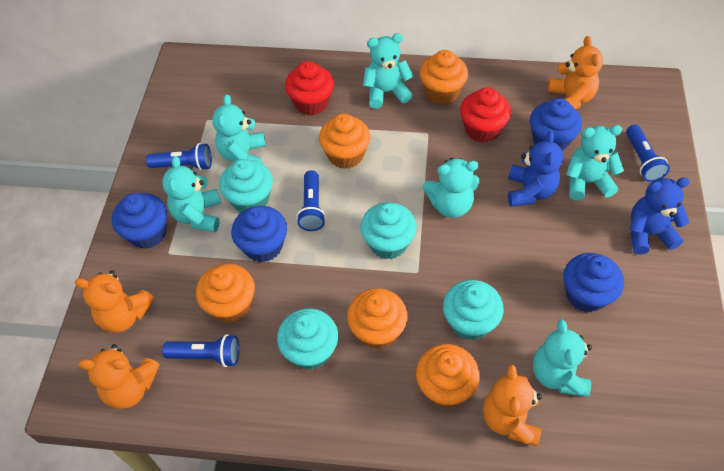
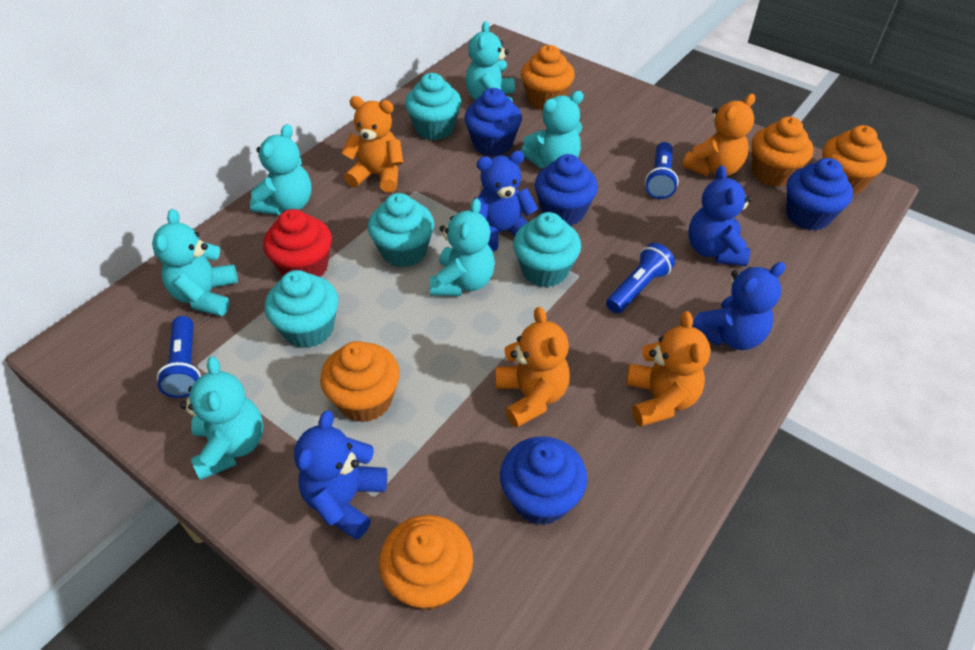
blue flashlight: 4 -> 3
blue teddy bear: 2 -> 4
red cupcake: 2 -> 1

